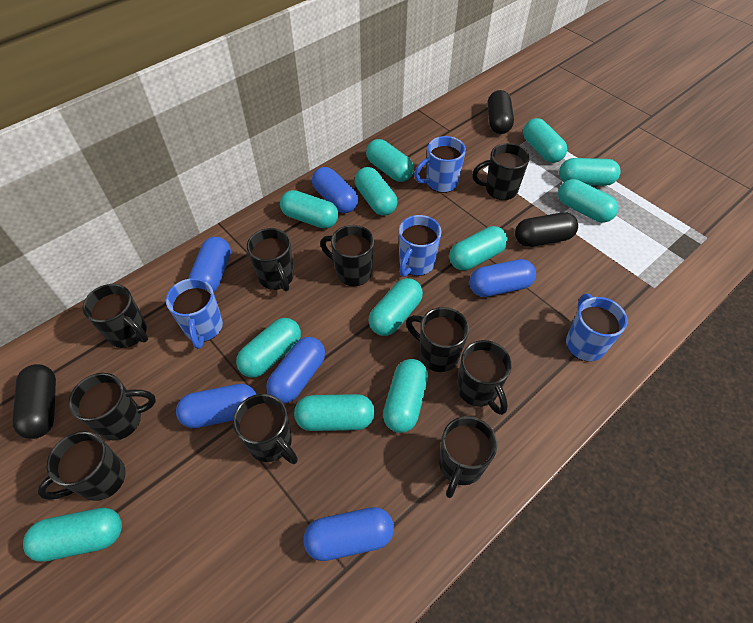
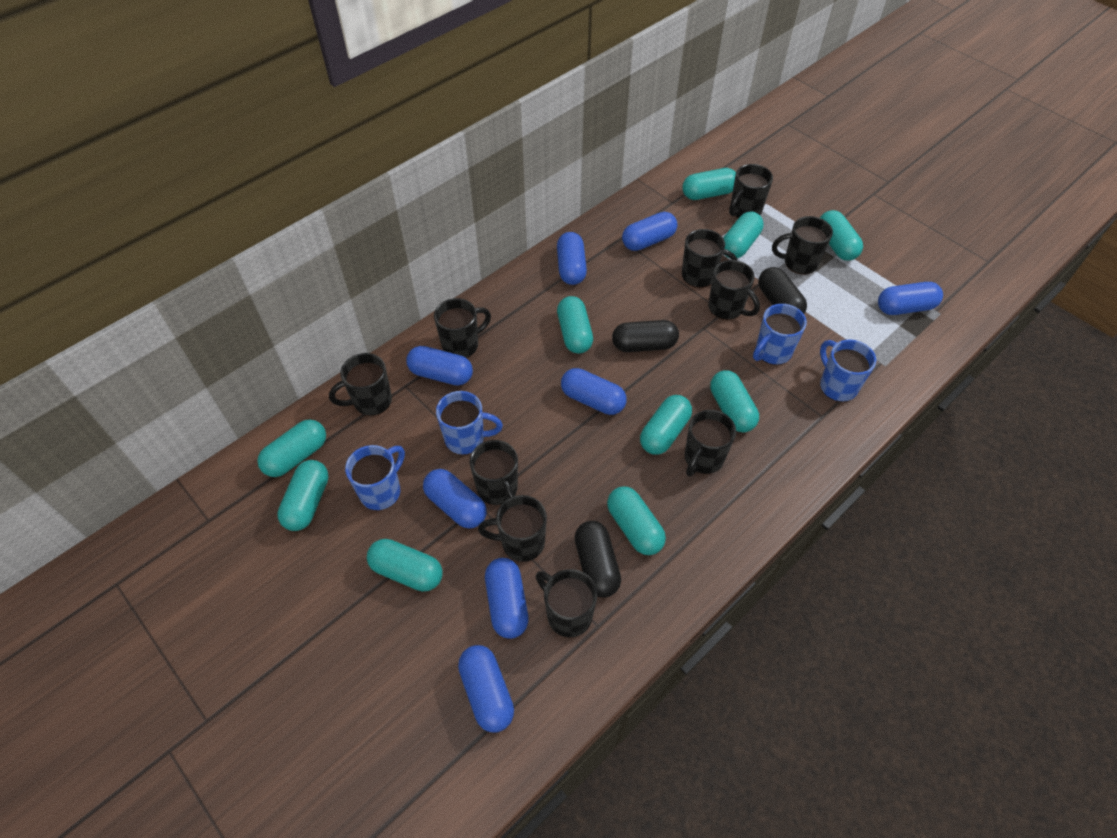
blue capsule: 6 -> 8
turquoise capsule: 12 -> 10

